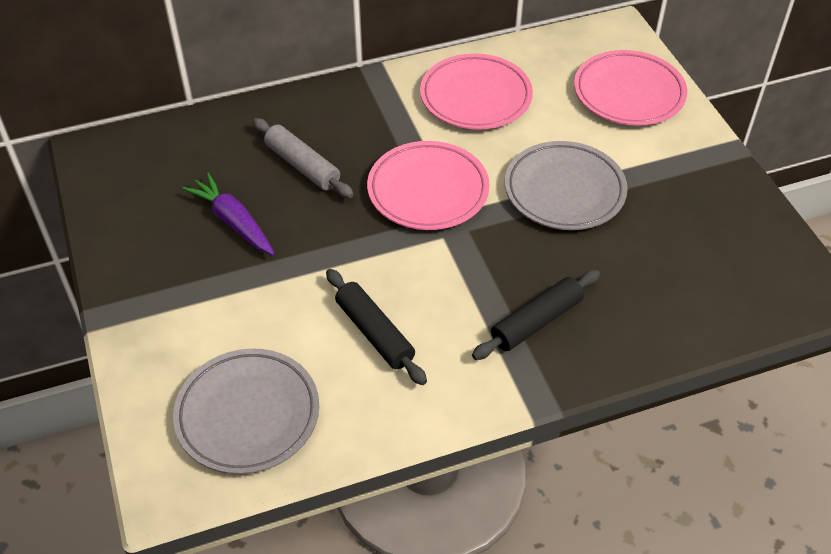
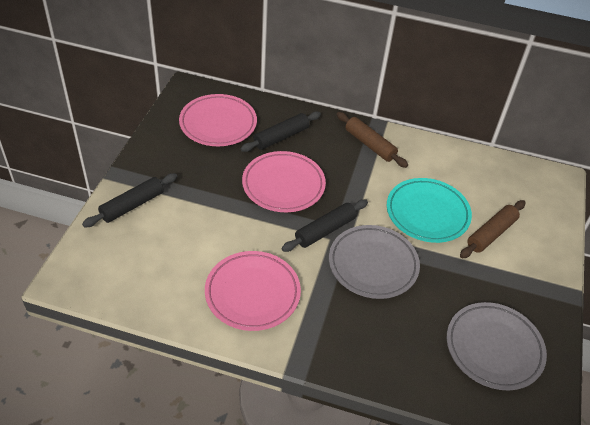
black rolling pin: 2 -> 3
brown rolling pin: 0 -> 2
grey rolling pin: 1 -> 0
purple carrot: 1 -> 0
turquoise plate: 0 -> 1

